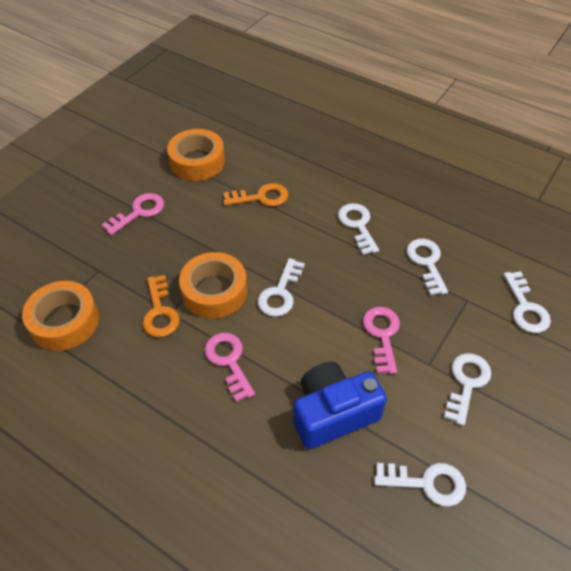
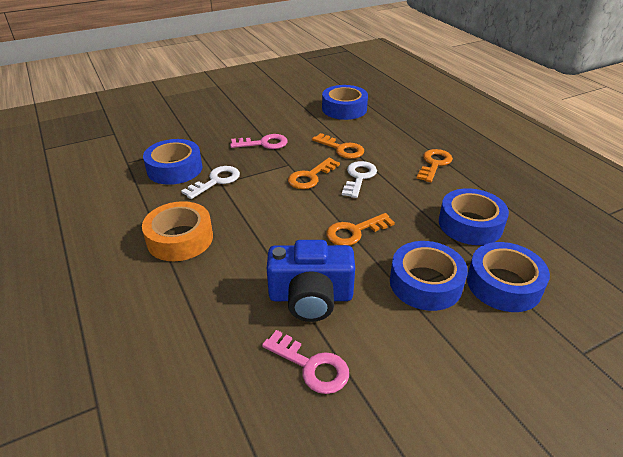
blue tape: 0 -> 5
orange key: 2 -> 4
orange tape: 3 -> 1
pink key: 3 -> 2
white key: 6 -> 2

